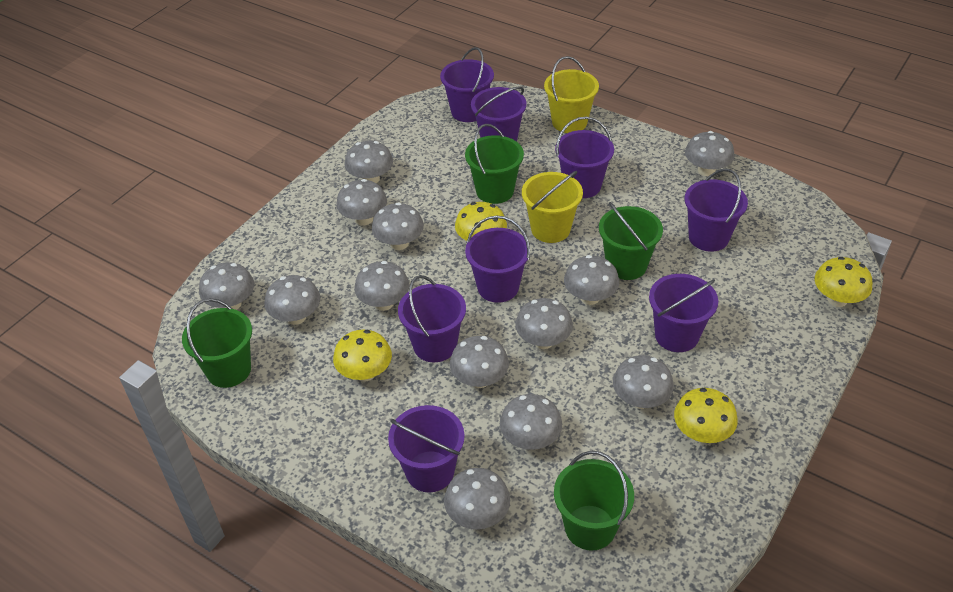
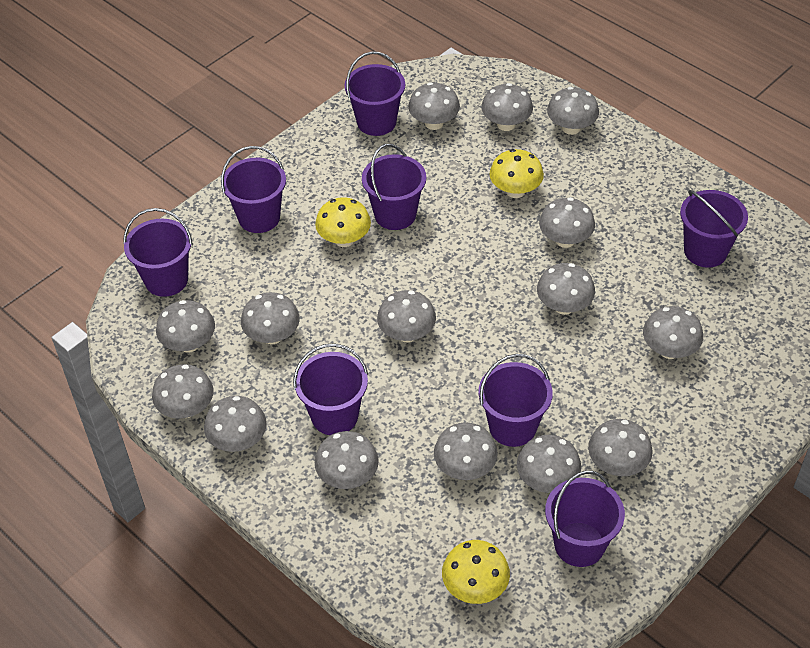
green bucket: 4 -> 0
grey mushroom: 13 -> 15
yellow bucket: 2 -> 0
yellow mushroom: 4 -> 3

